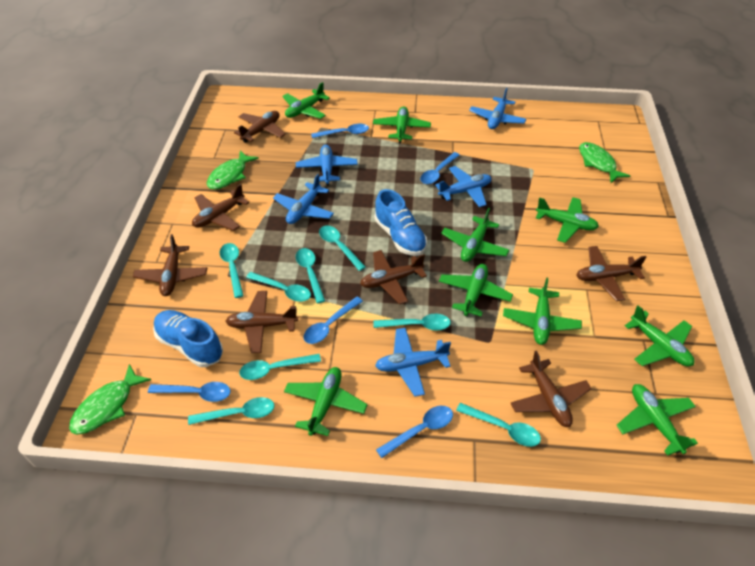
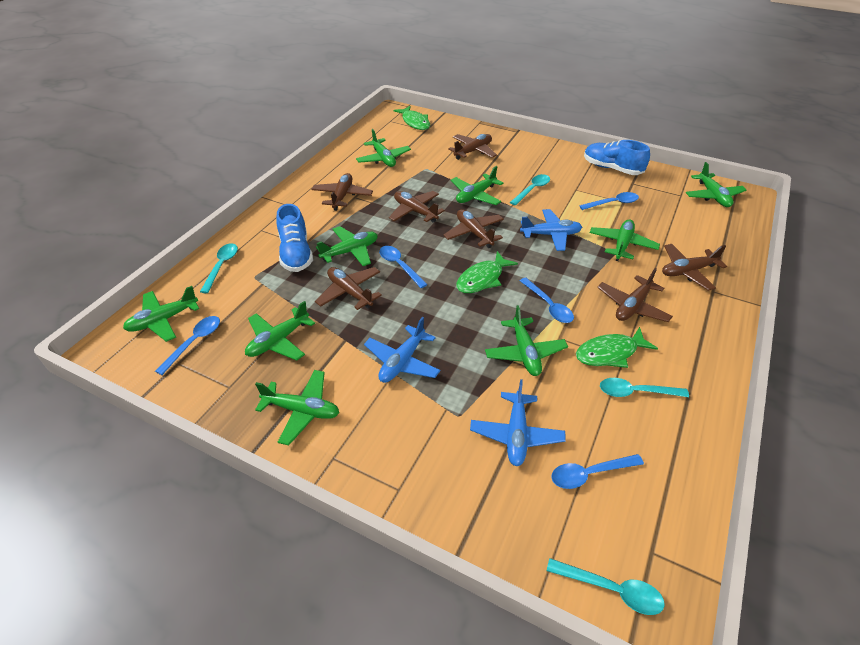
blue plane: 5 -> 3
turquoise spoon: 8 -> 4

